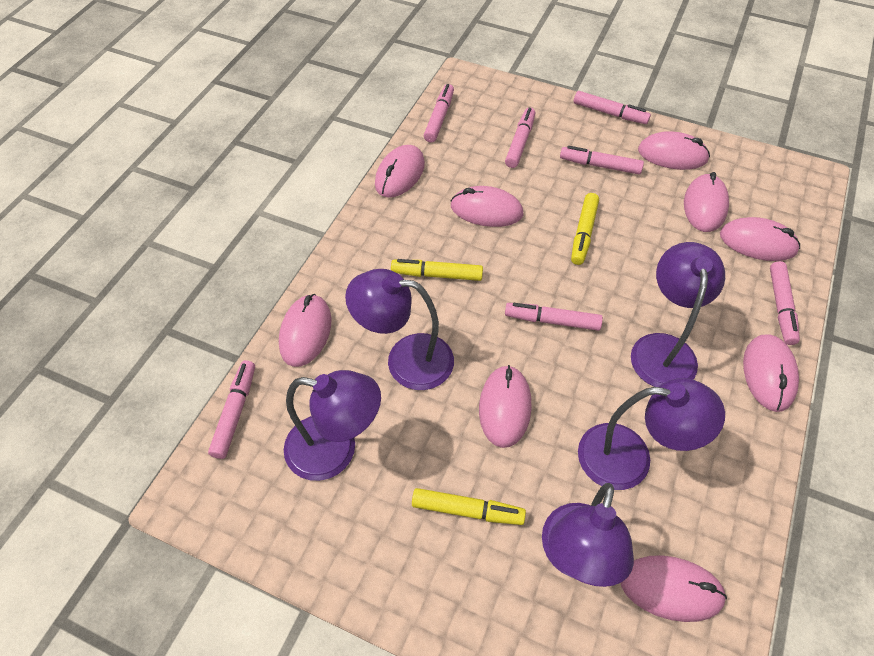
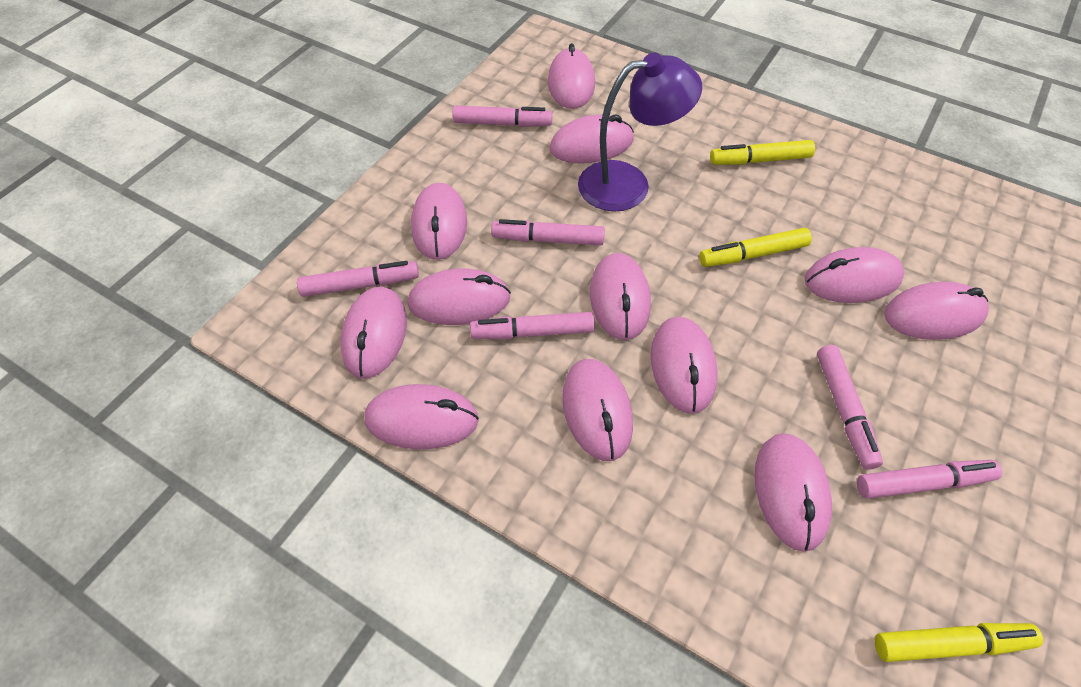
pink marker: 7 -> 6
pink mouse: 9 -> 12
purple lamp: 5 -> 1

